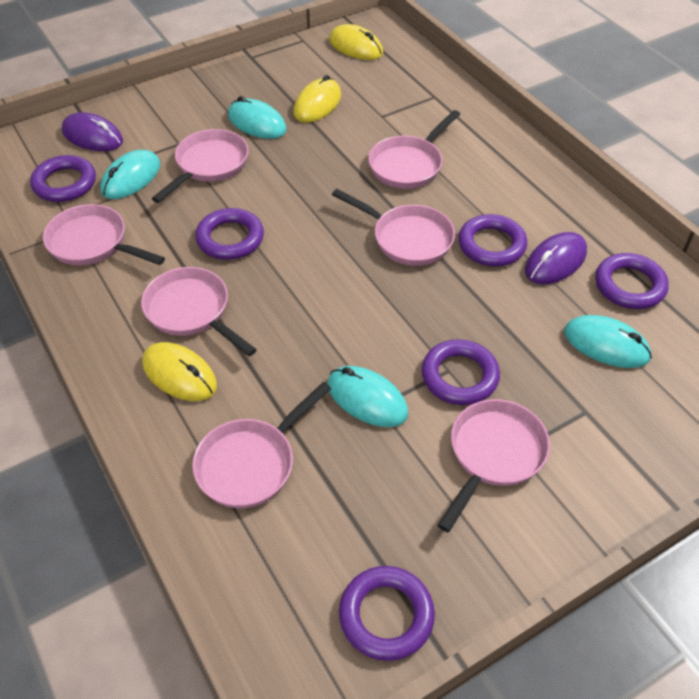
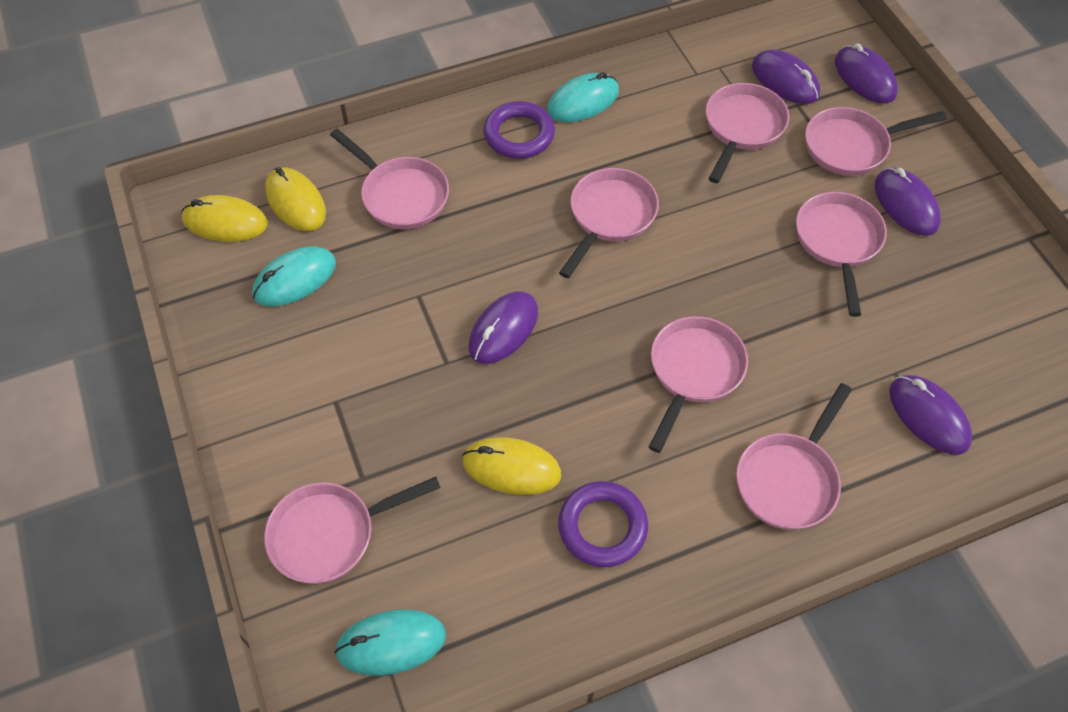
pink pan: 7 -> 8
purple mouse: 2 -> 5
purple ring: 6 -> 2
turquoise mouse: 4 -> 3

